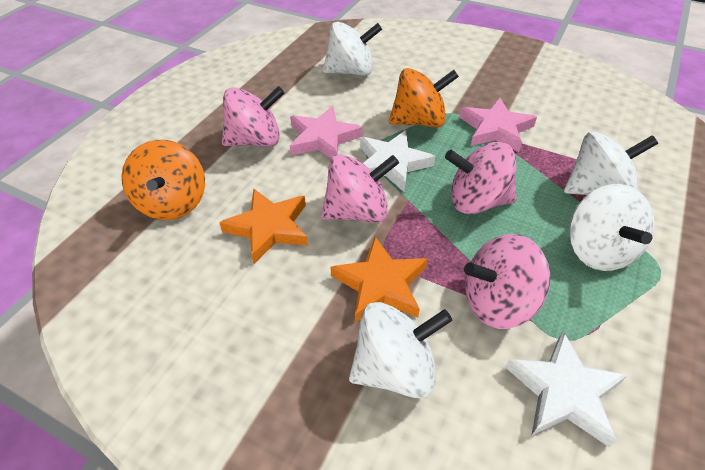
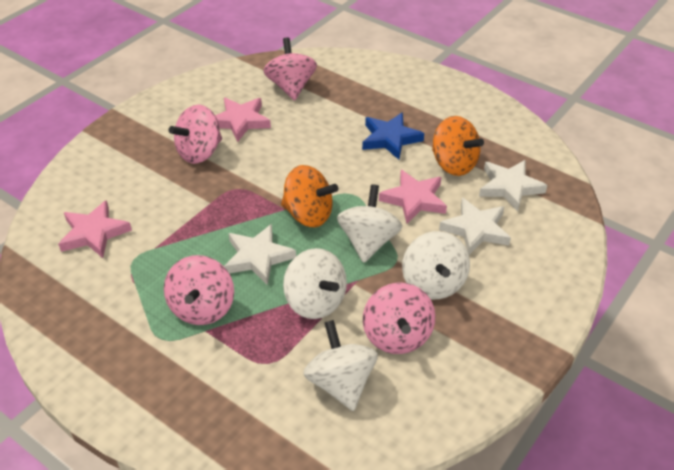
blue star: 0 -> 1
orange star: 2 -> 0
pink star: 2 -> 3
white star: 2 -> 3

